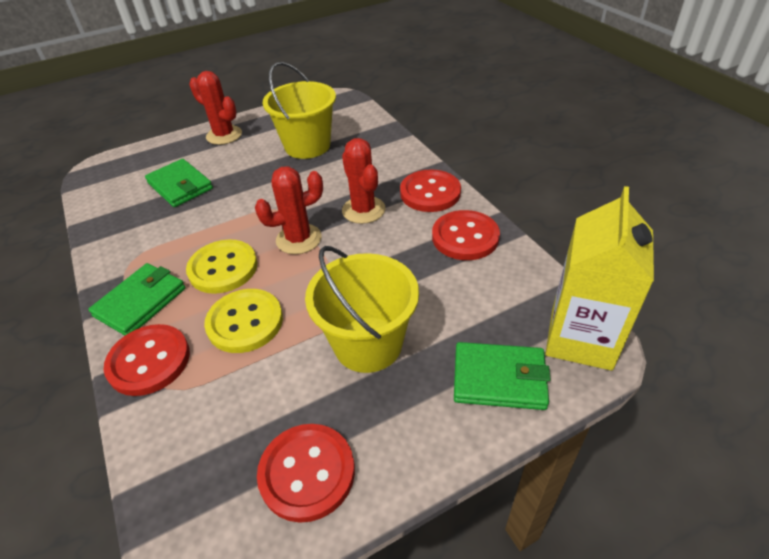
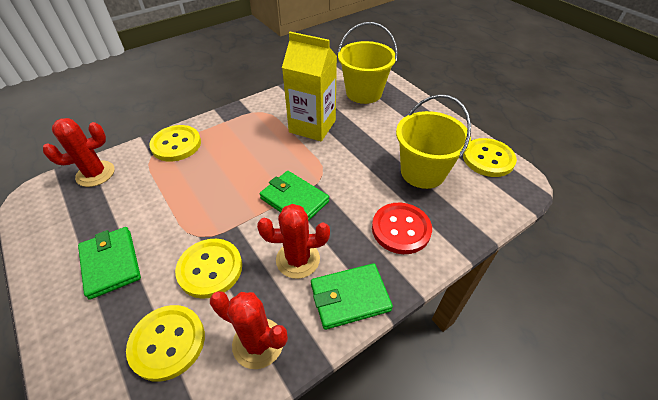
red button: 4 -> 1
yellow button: 2 -> 4

